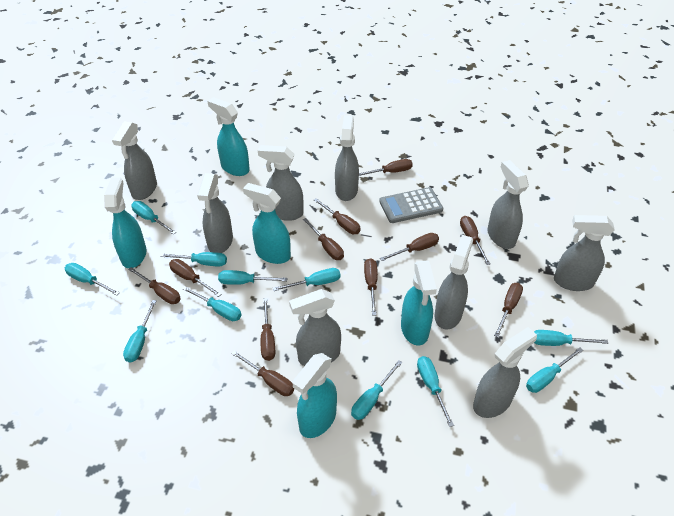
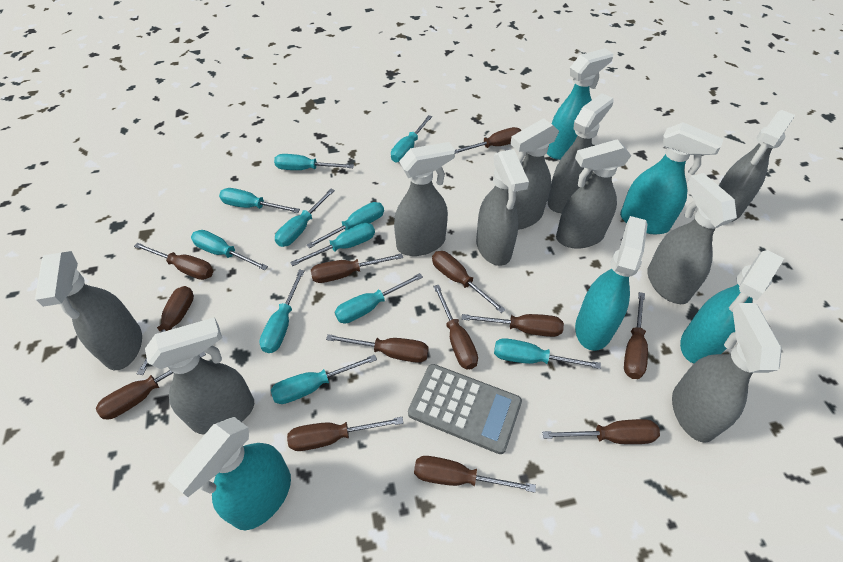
brown screwdriver: 11 -> 13
grey spray bottle: 9 -> 10

